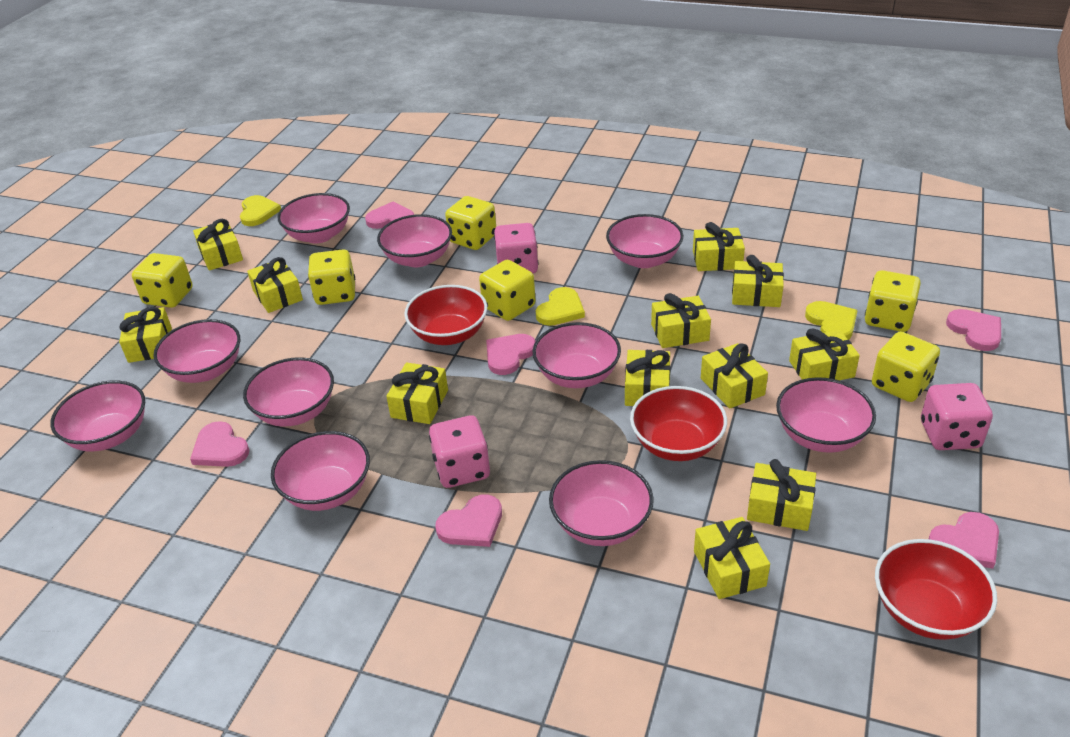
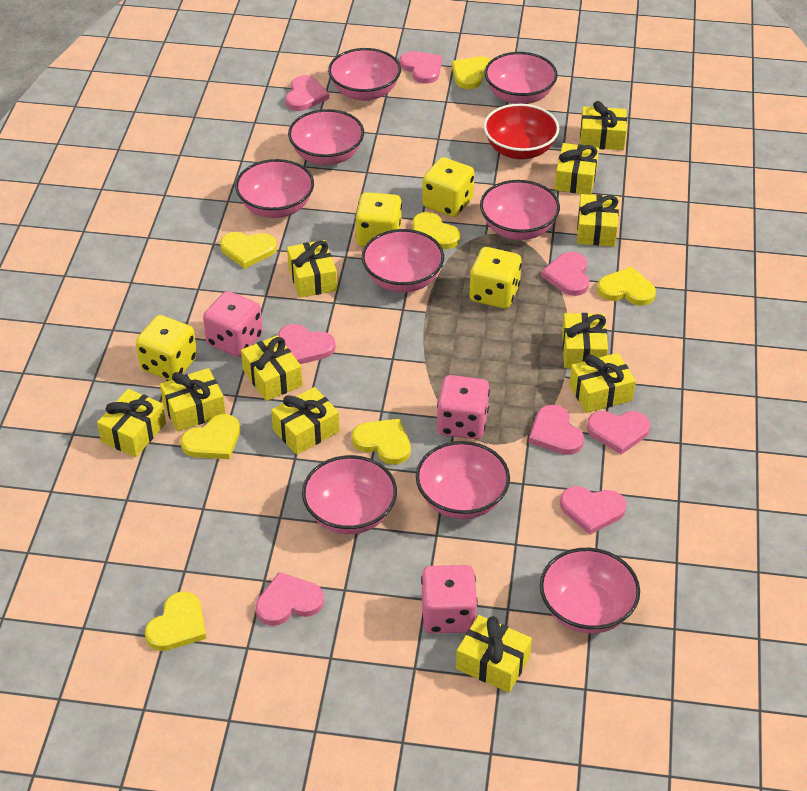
pink bowl: 10 -> 9
pink heart: 6 -> 8
red bowl: 3 -> 1
yellow dice: 6 -> 4
yellow gift: 12 -> 11
yellow heart: 3 -> 7

